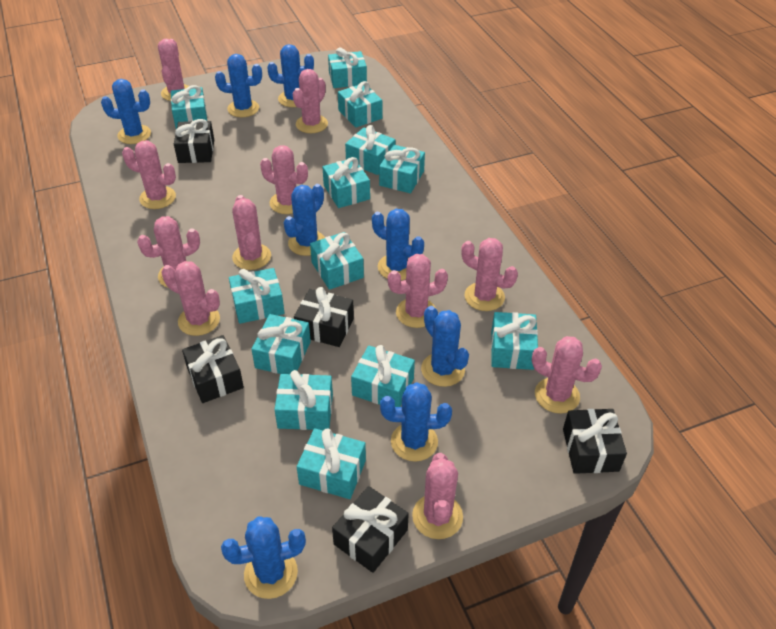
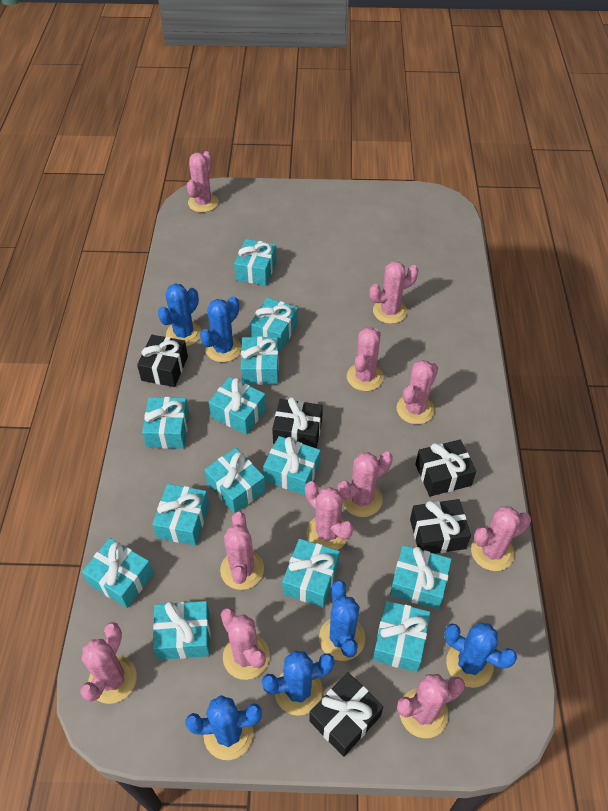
blue cactus: 8 -> 6

